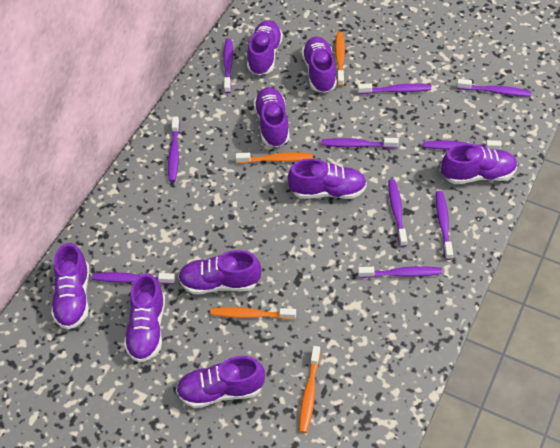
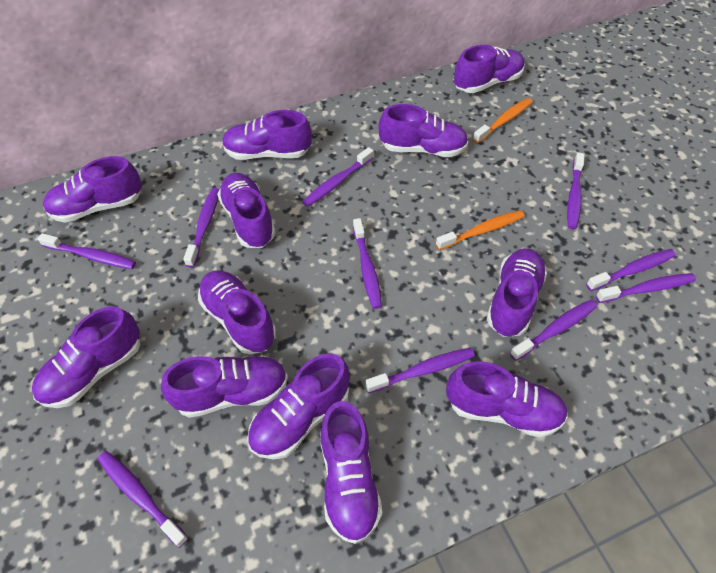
orange toothbrush: 4 -> 2
purple shoe: 9 -> 12

